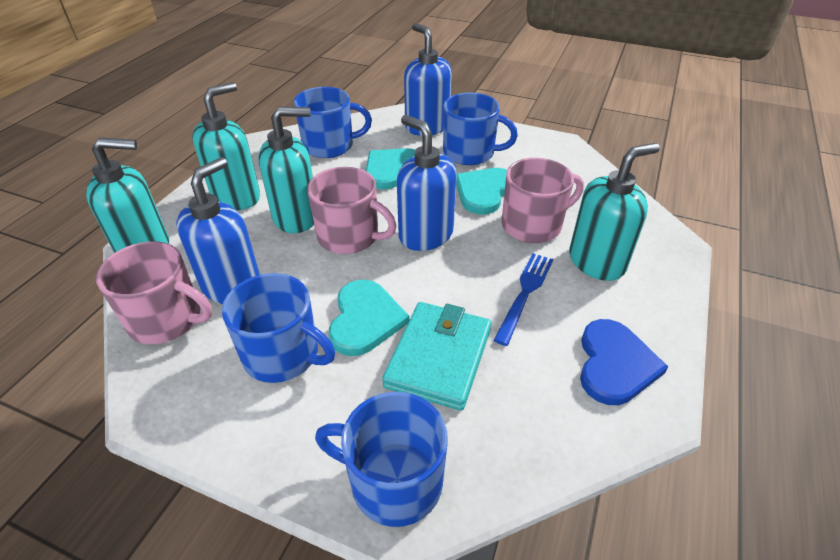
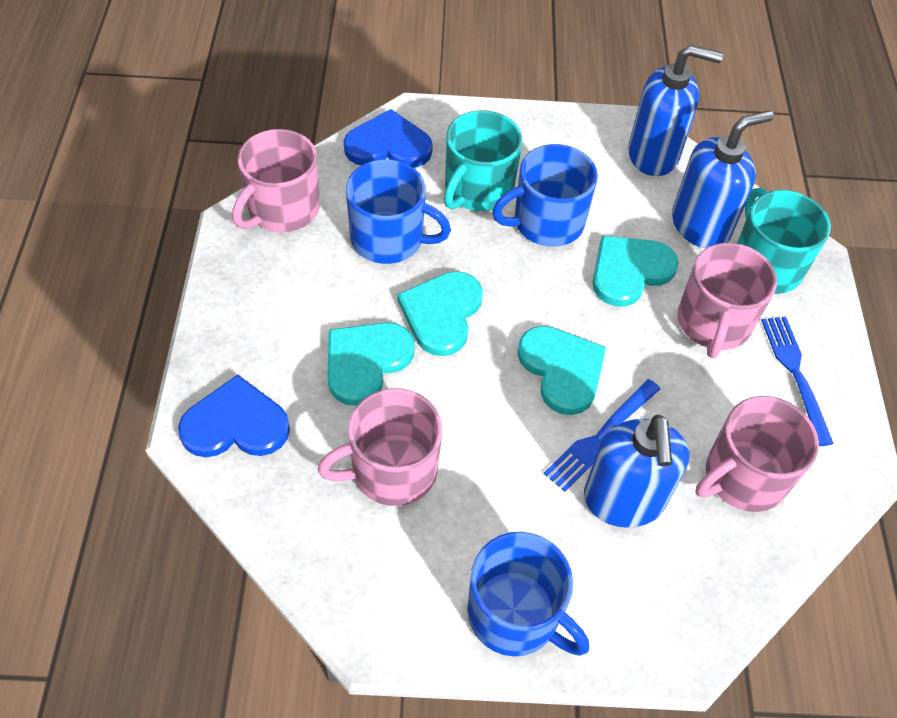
blue fork: 1 -> 2
blue heart: 1 -> 2
blue mug: 4 -> 3
pink mug: 3 -> 4
turquoise heart: 3 -> 4
turquoise mug: 0 -> 2
turquoise soap dispenser: 4 -> 0
turquoise wallet: 1 -> 0

